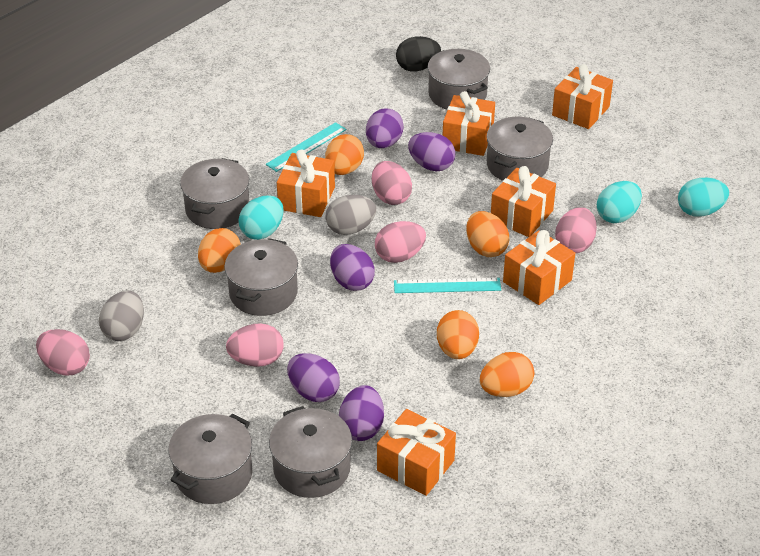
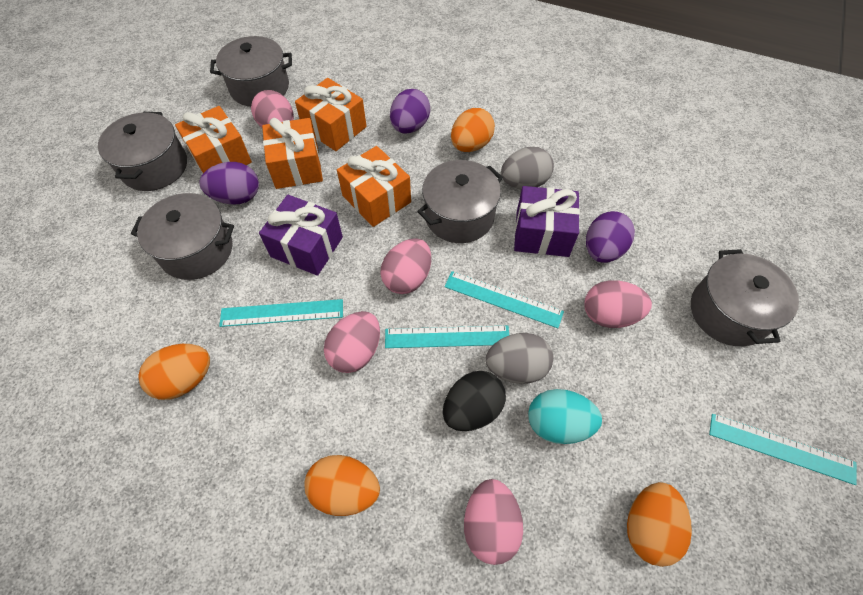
grey pot: 6 -> 5
orange egg: 5 -> 4
orange gift: 6 -> 4
purple egg: 5 -> 3
purple gift: 0 -> 2
turquoise egg: 3 -> 1
turquoise ruler: 2 -> 4

